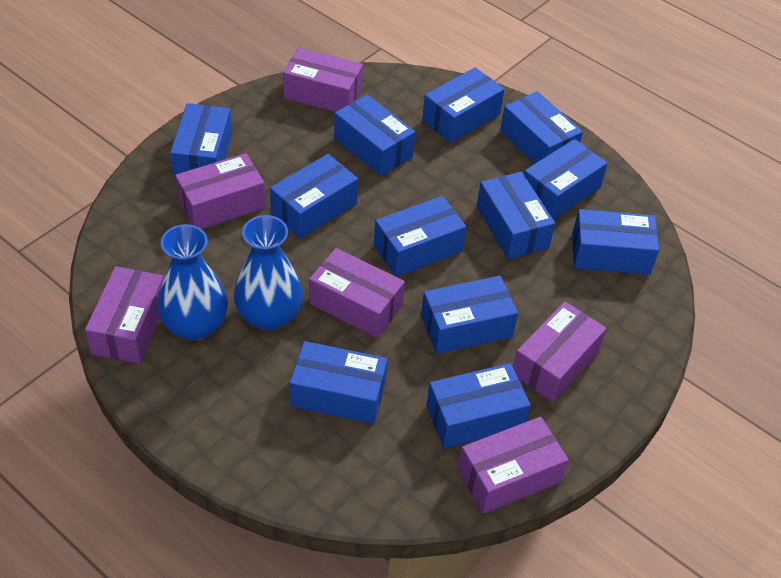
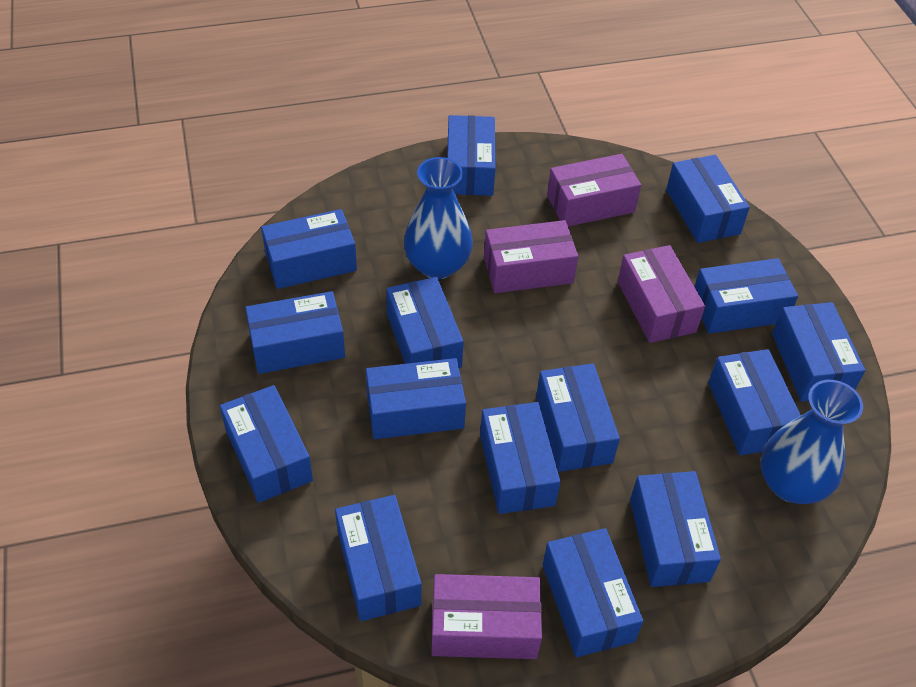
blue box: 12 -> 15
purple box: 6 -> 4

